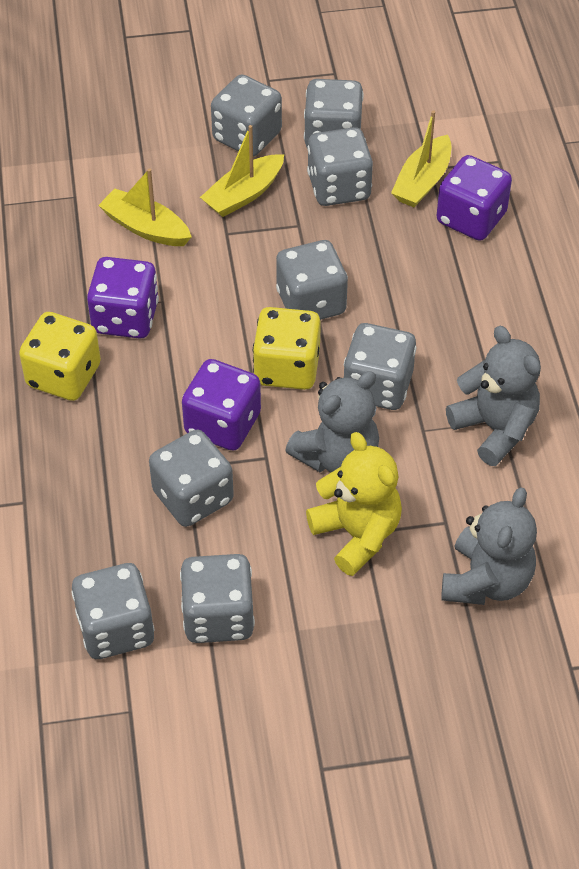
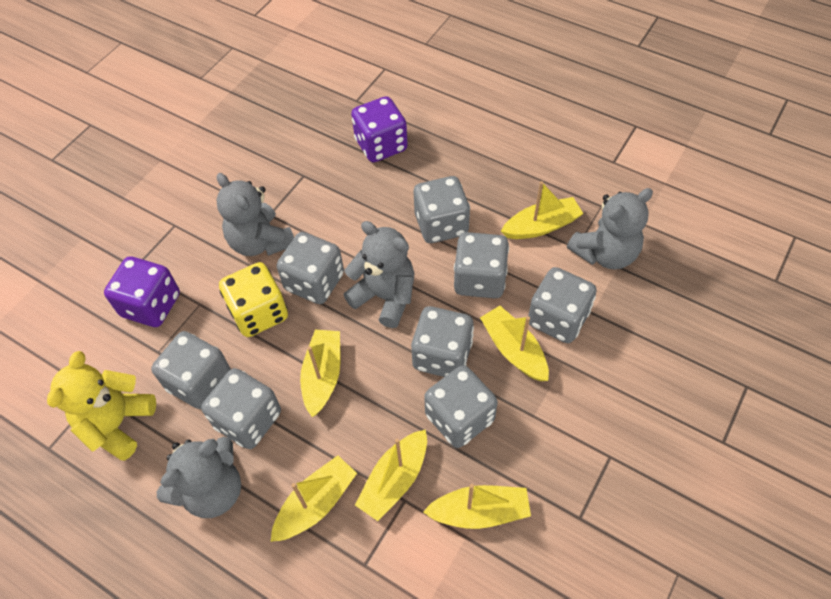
grey teddy bear: 3 -> 4
purple dice: 3 -> 2
yellow boat: 3 -> 6
yellow dice: 2 -> 1

